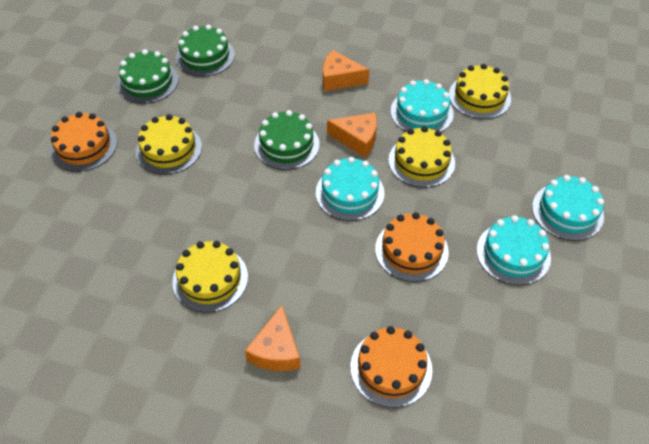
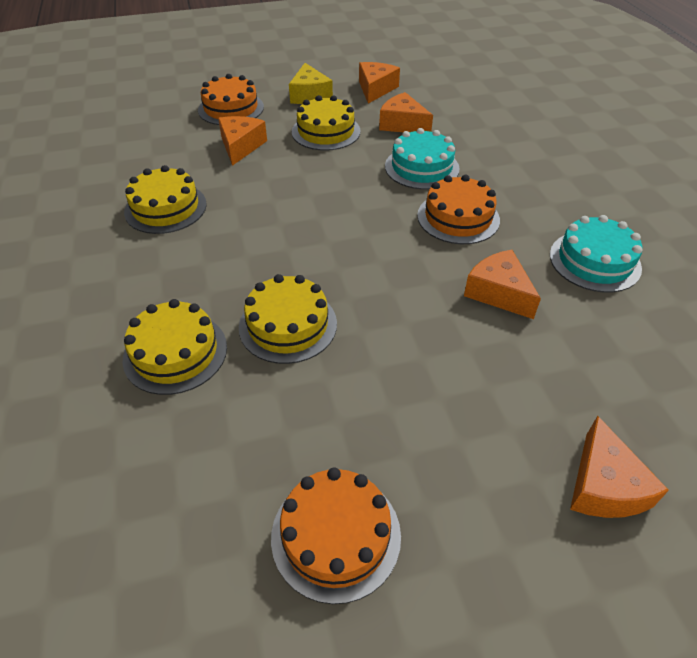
green cake: 3 -> 0
orange cheese: 3 -> 5
turquoise cake: 4 -> 2
yellow cheese: 0 -> 1

